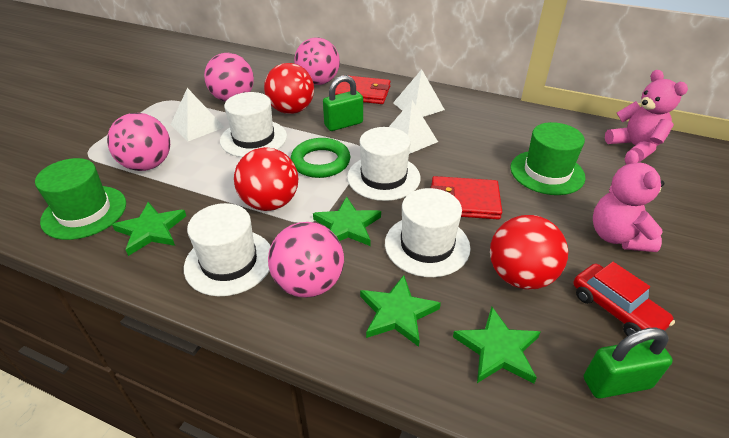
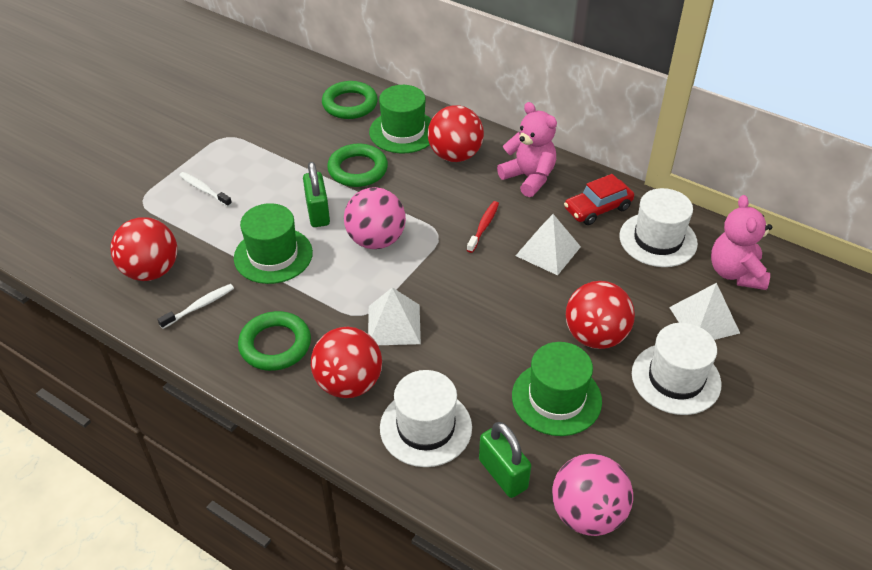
green hat: 2 -> 3
green ring: 1 -> 3
green star: 4 -> 0
pink ball: 4 -> 2
red ball: 3 -> 4
red toothbrush: 0 -> 1
red wallet: 2 -> 0
white hat: 4 -> 3
white toothbrush: 0 -> 2

